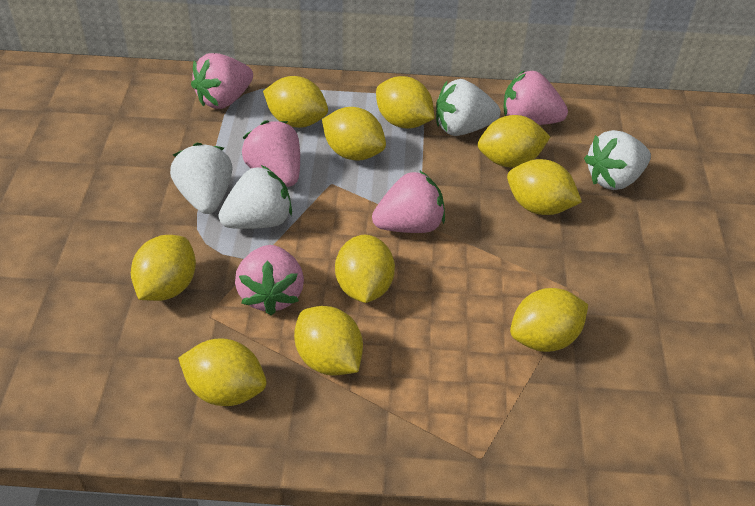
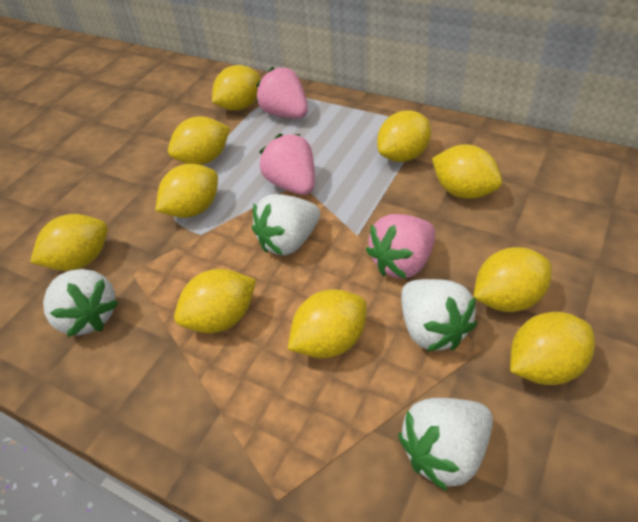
pink strawberry: 5 -> 3

